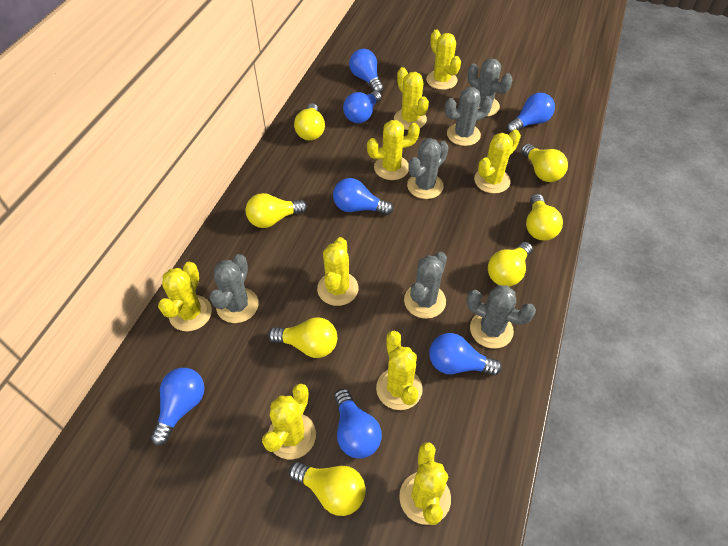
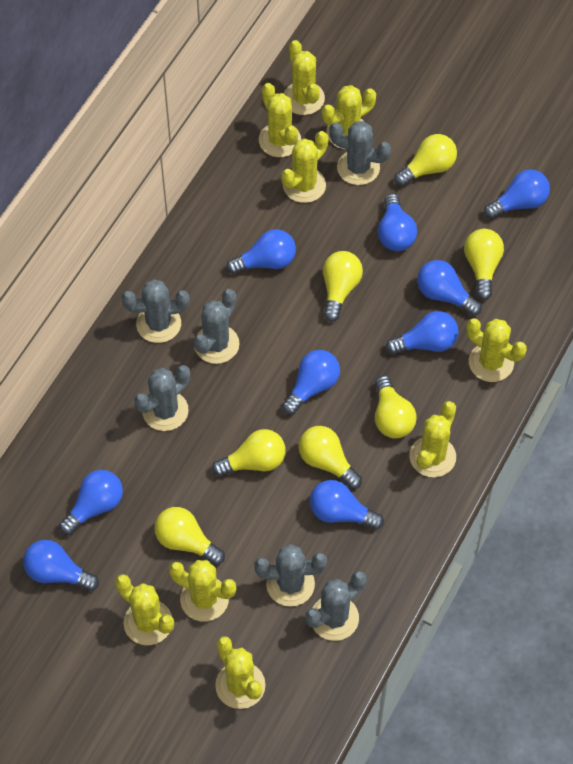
blue light bulb: 7 -> 9

